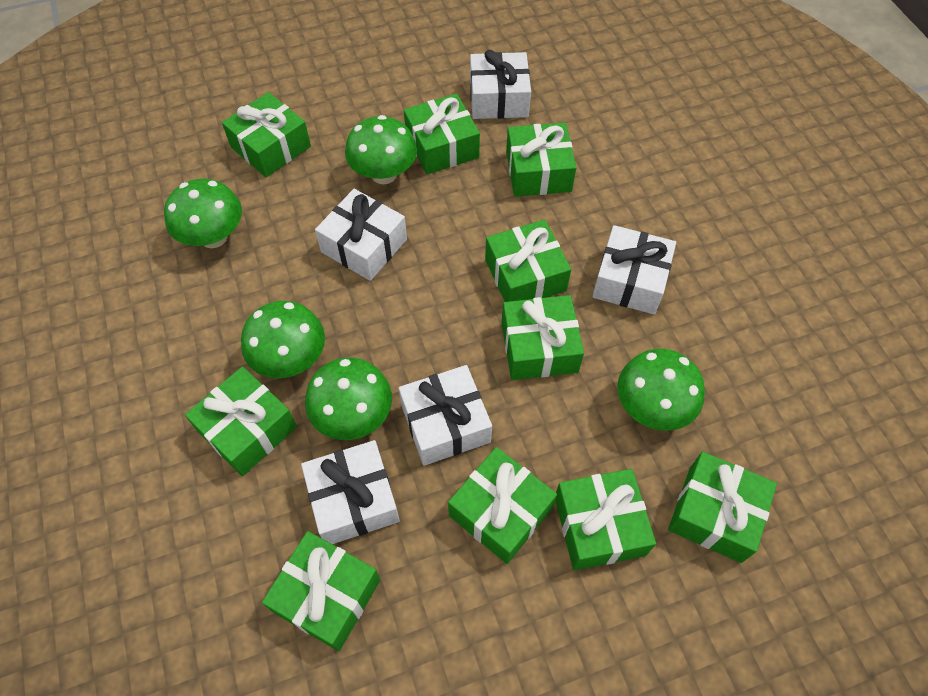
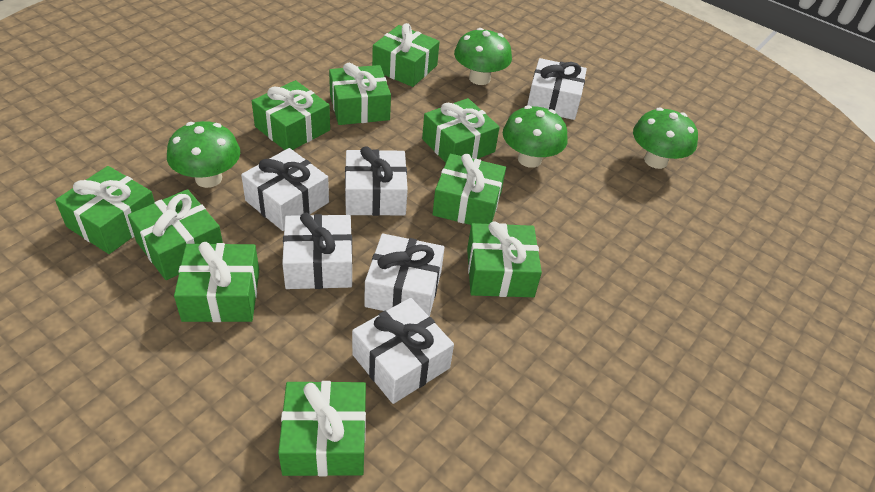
green mushroom: 5 -> 4
white gift: 5 -> 6

